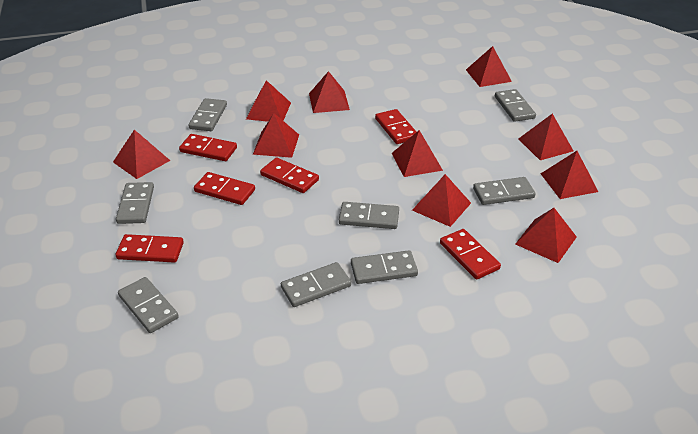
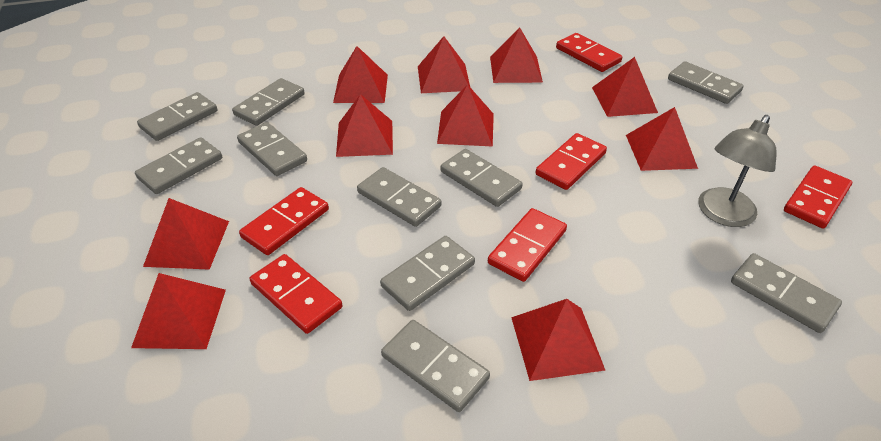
grey domino: 8 -> 10
grey lamp: 0 -> 1

